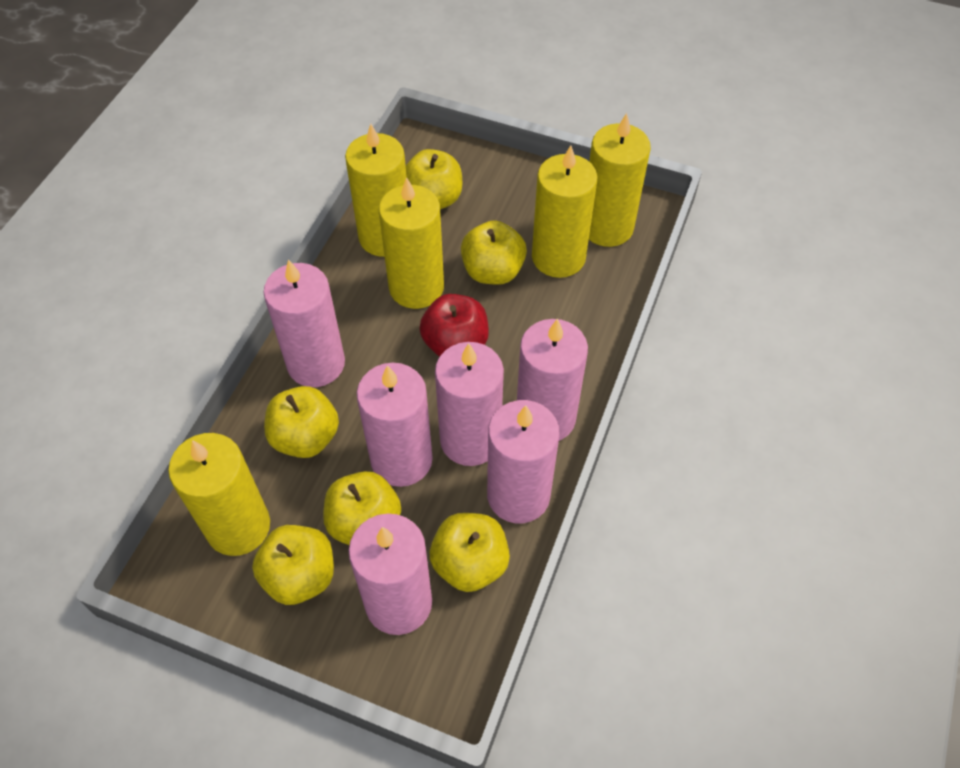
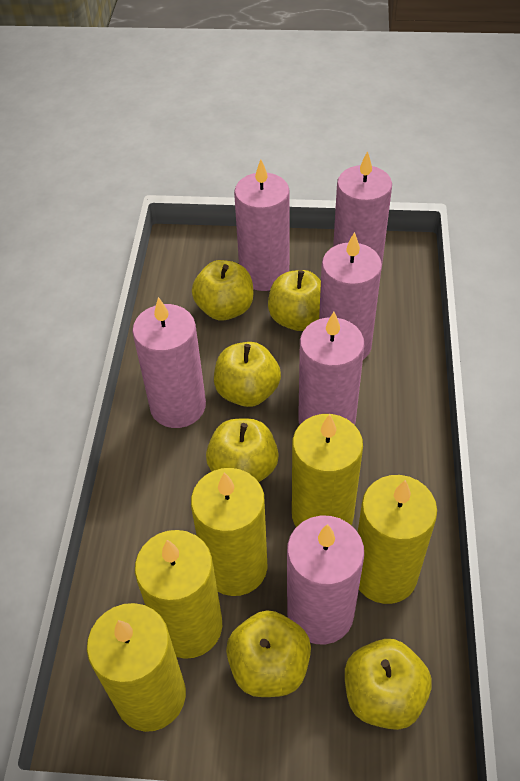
red apple: 1 -> 0

